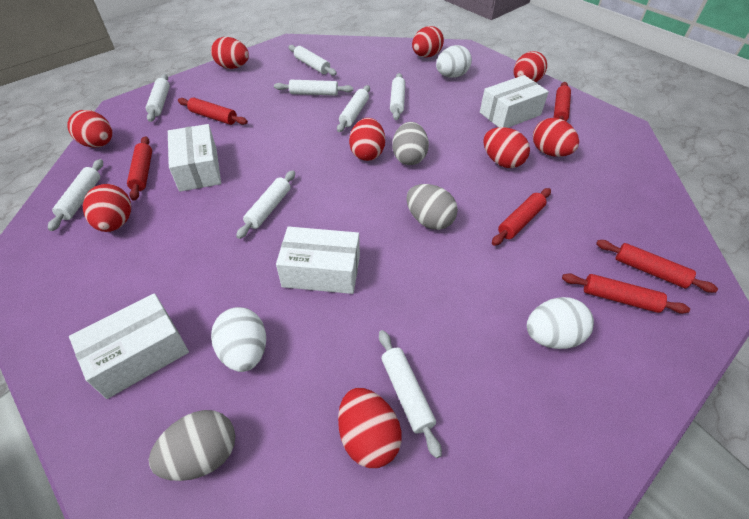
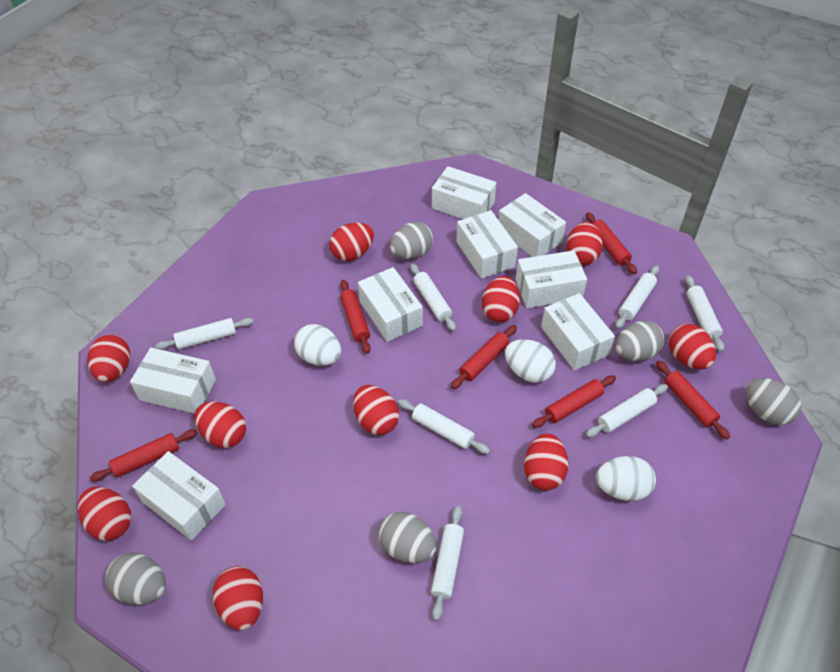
grey egg: 3 -> 5
red egg: 9 -> 10
white box: 4 -> 8
white rolling pin: 8 -> 7

